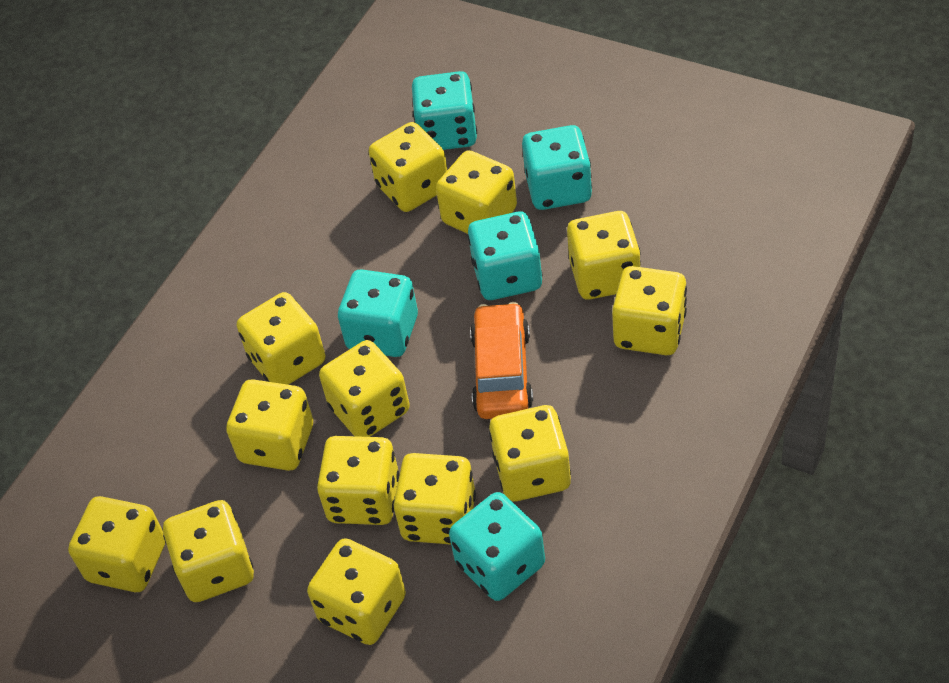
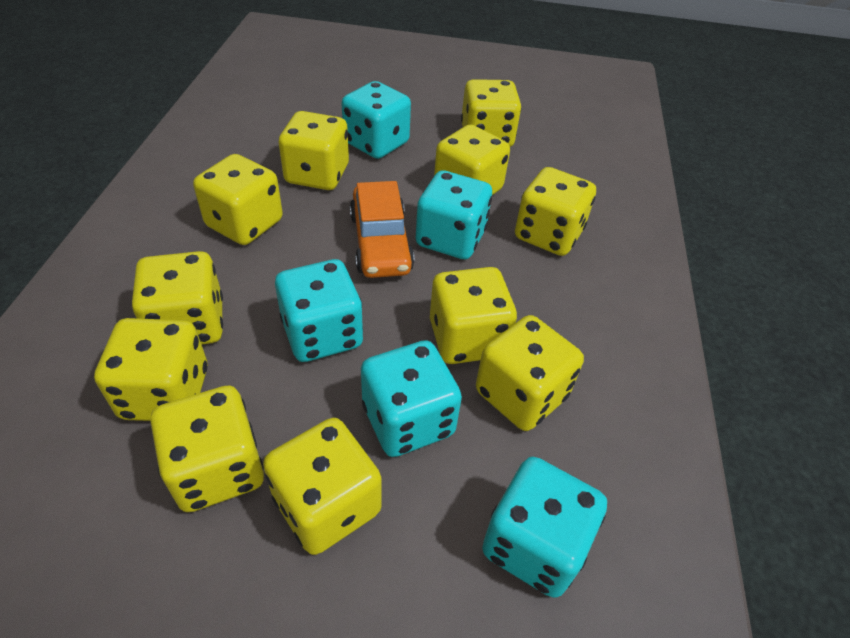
yellow dice: 13 -> 11

